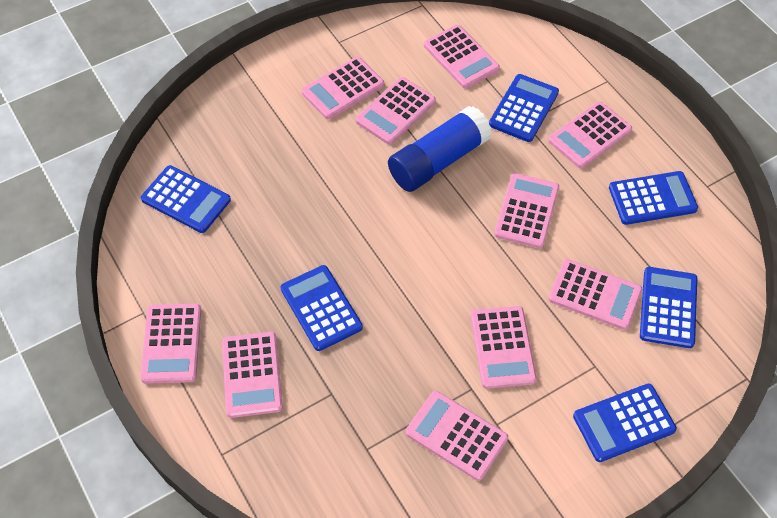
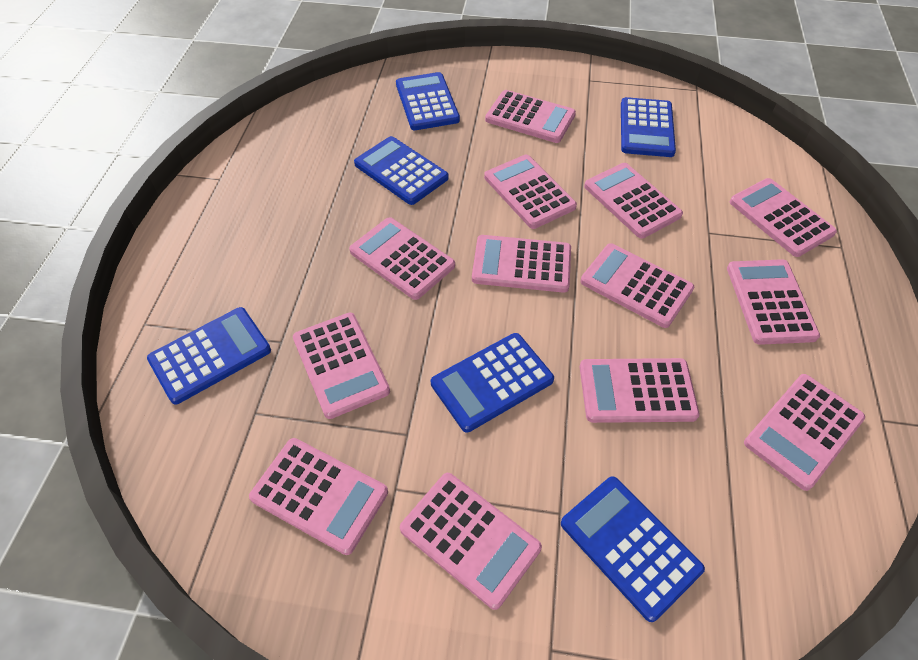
blue glue stick: 1 -> 0
pink calculator: 10 -> 13

